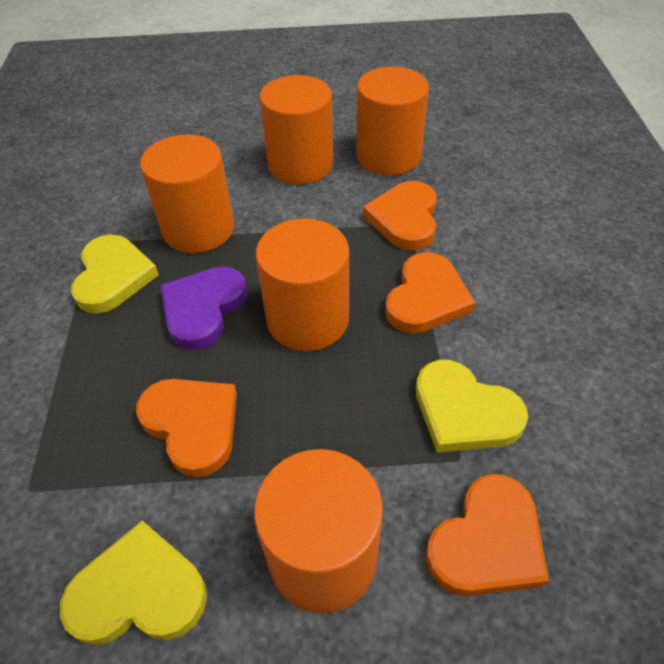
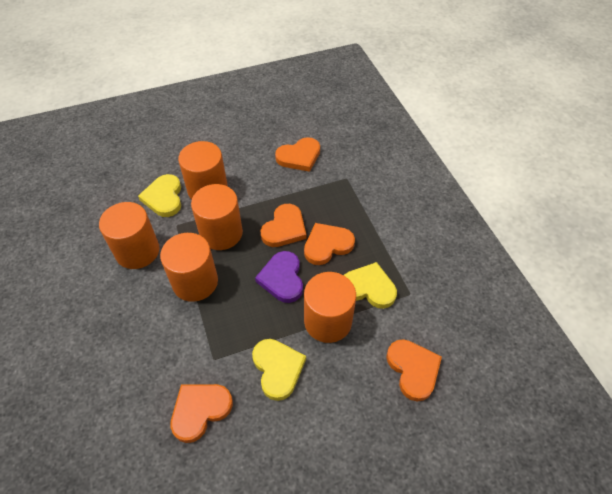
orange heart: 4 -> 5

